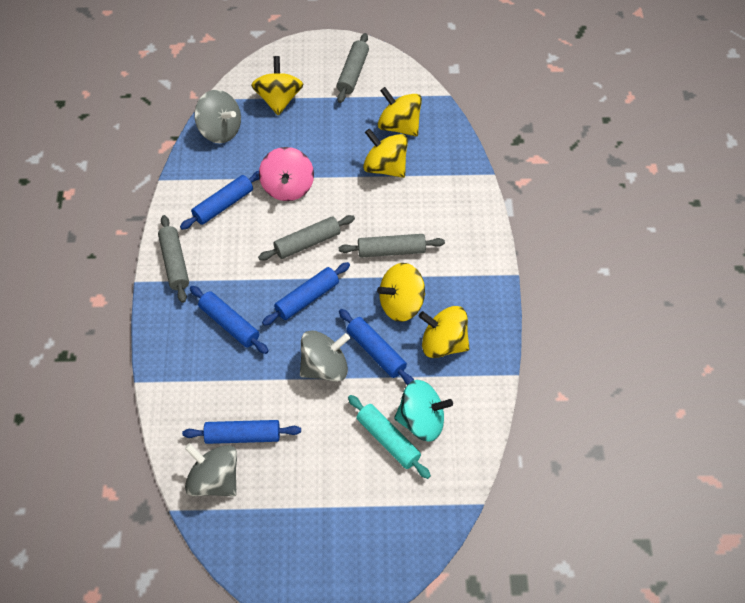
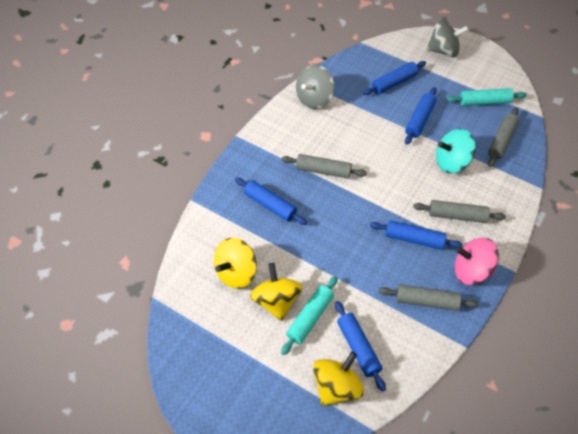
grey spinning top: 3 -> 2
turquoise rolling pin: 1 -> 2
yellow spinning top: 5 -> 3

